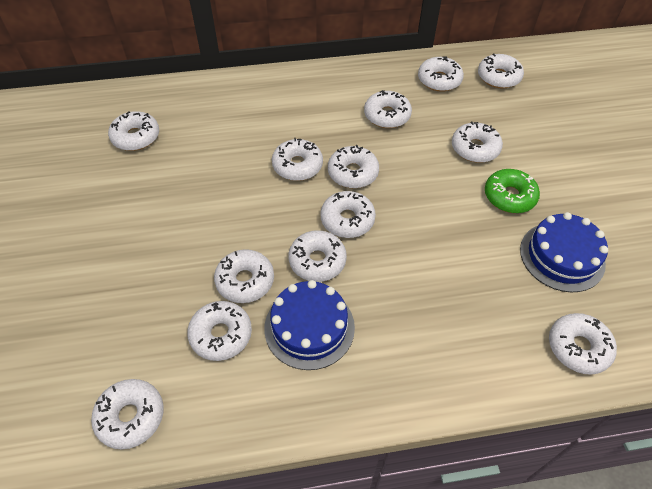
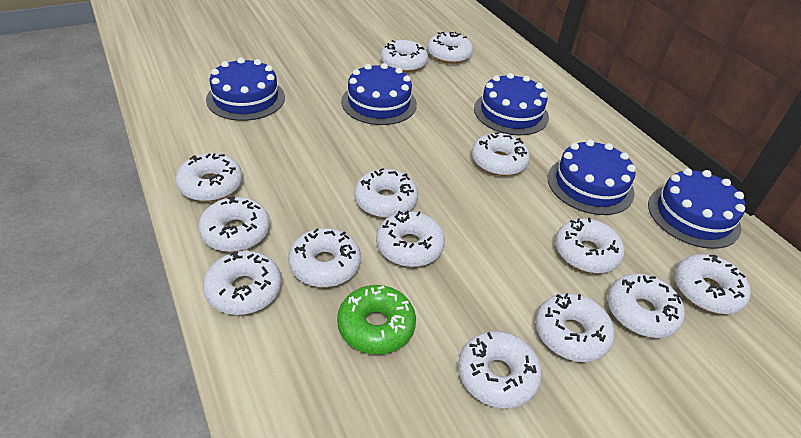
blue cake: 2 -> 5
white donut: 13 -> 14

